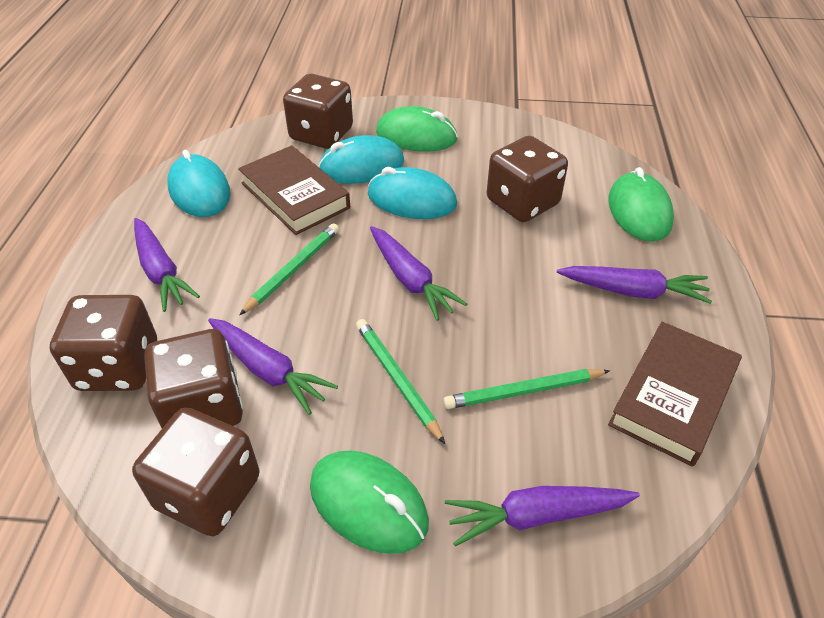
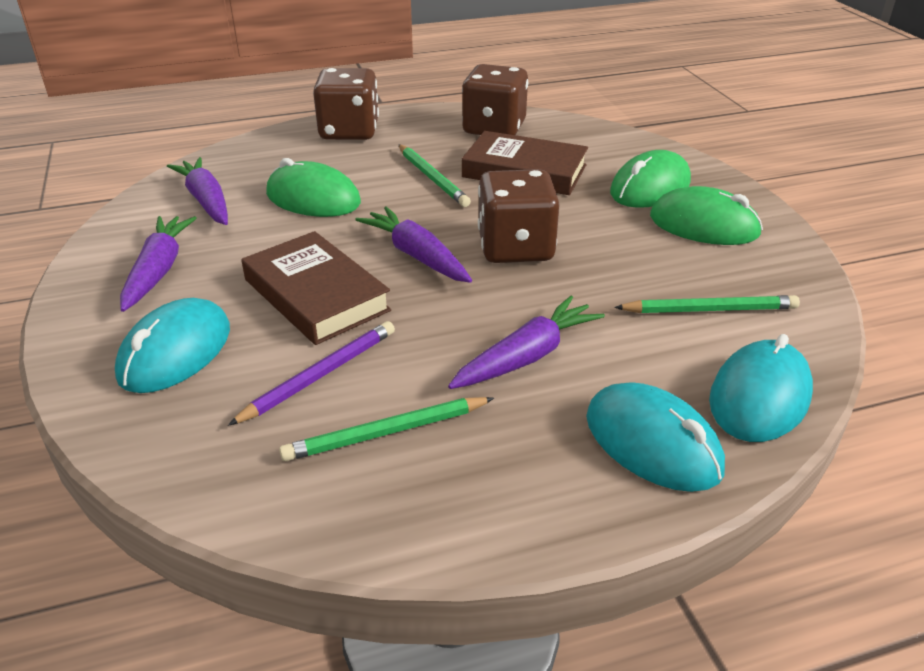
brown dice: 5 -> 3
purple carrot: 5 -> 4
purple pencil: 0 -> 1

